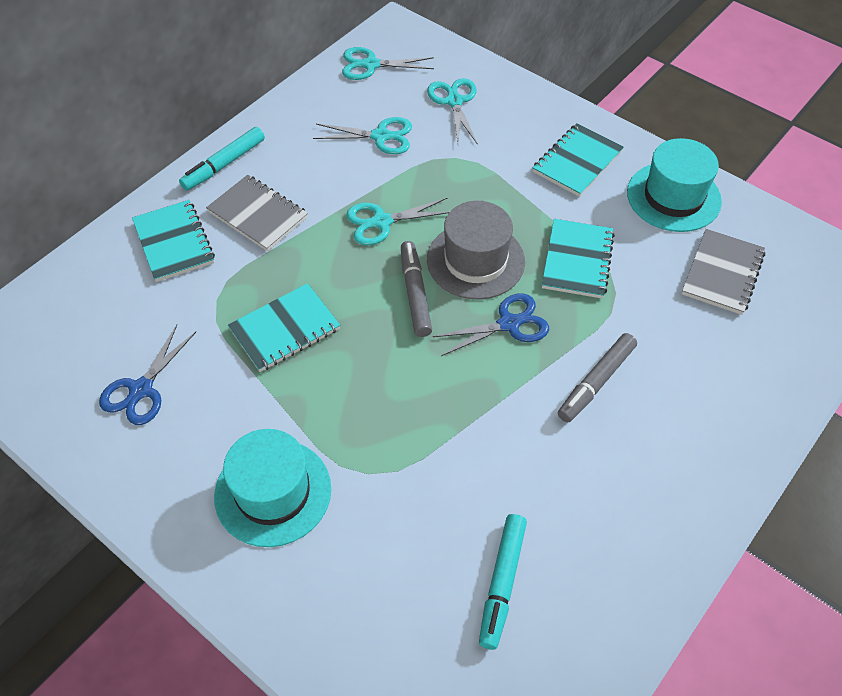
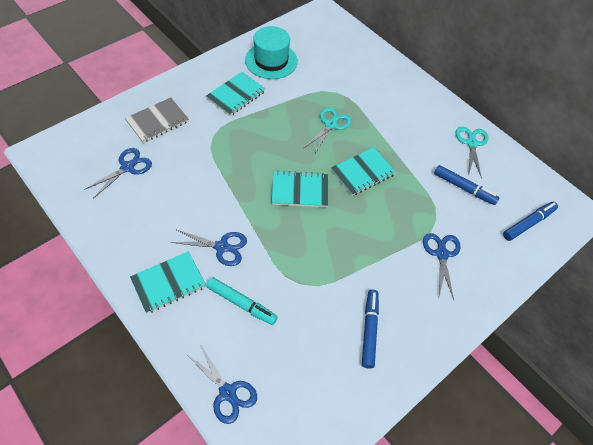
blue marker: 0 -> 3
blue scissors: 2 -> 4
grey hat: 1 -> 0
grey marker: 2 -> 0
grey notebook: 2 -> 1
turquoise hat: 2 -> 1
turquoise marker: 2 -> 1
turquoise scissors: 4 -> 2

